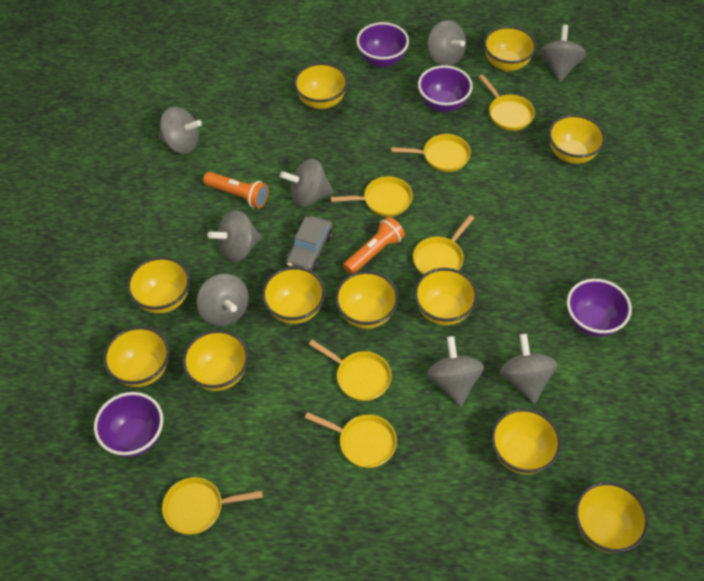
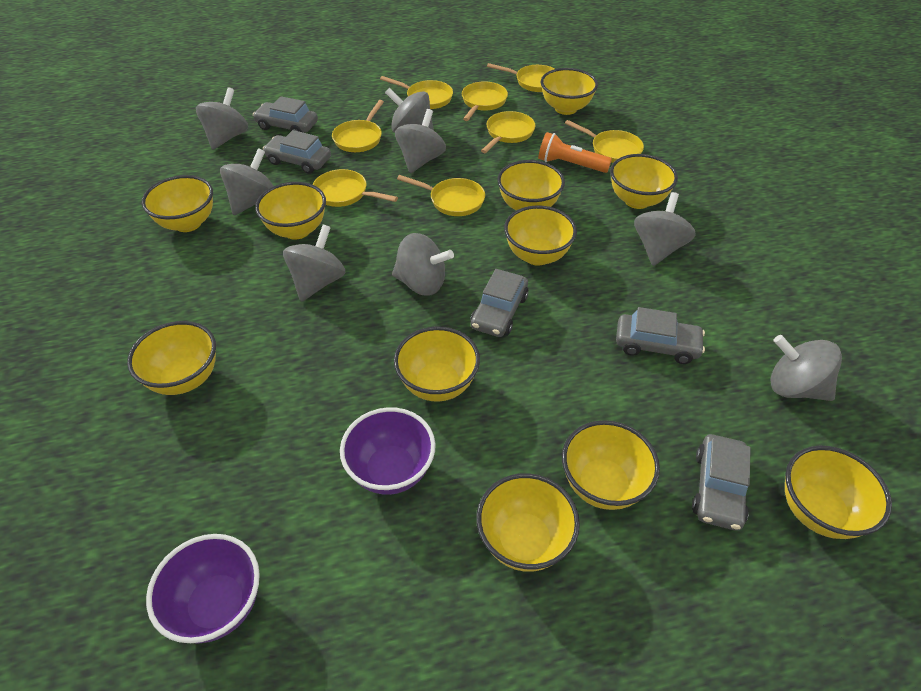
grey car: 1 -> 5
orange flashlight: 2 -> 1
purple bowl: 4 -> 2
yellow pan: 7 -> 8

